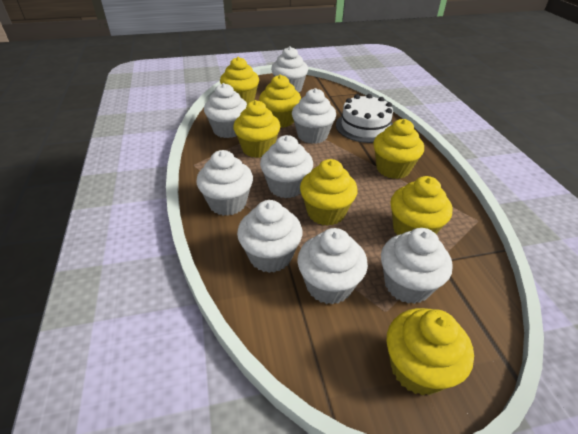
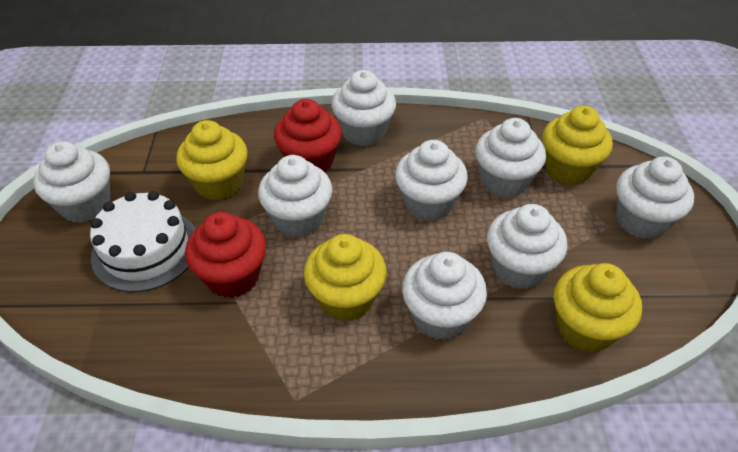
red cupcake: 0 -> 2
yellow cupcake: 7 -> 4

